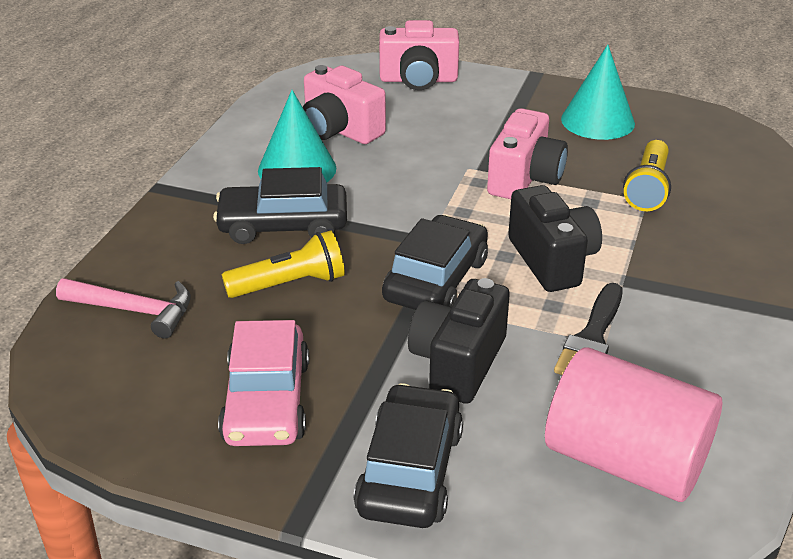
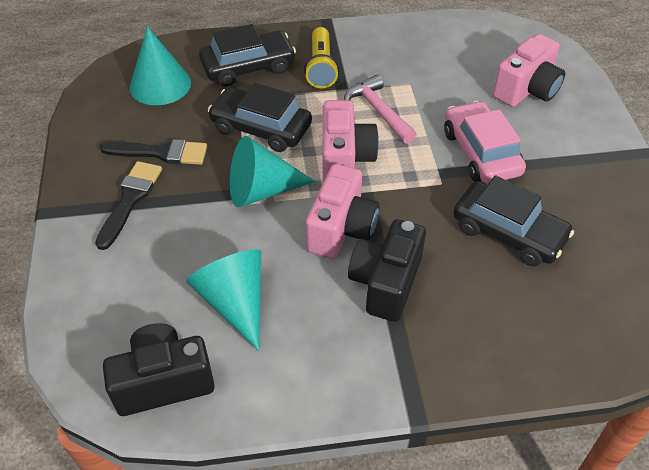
black brush: 1 -> 2
pink cylinder: 1 -> 0
turquoise cone: 2 -> 3
yellow flashlight: 2 -> 1

